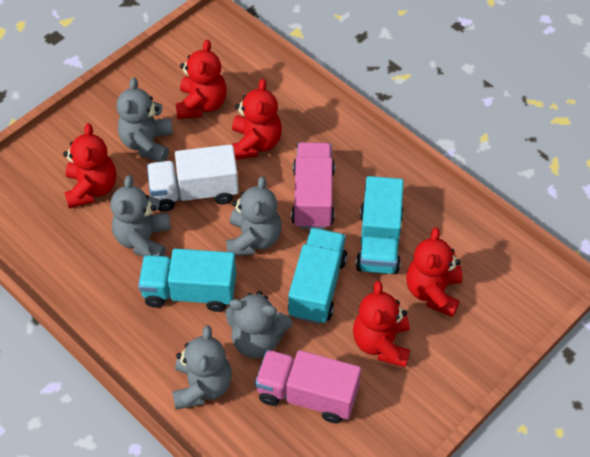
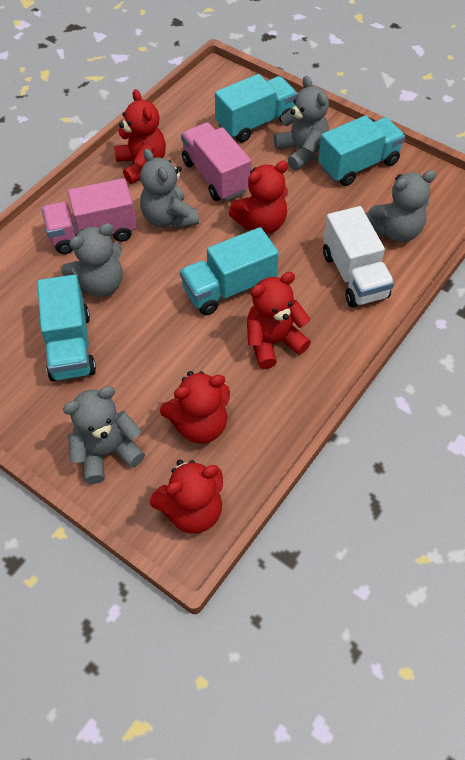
turquoise truck: 3 -> 4

